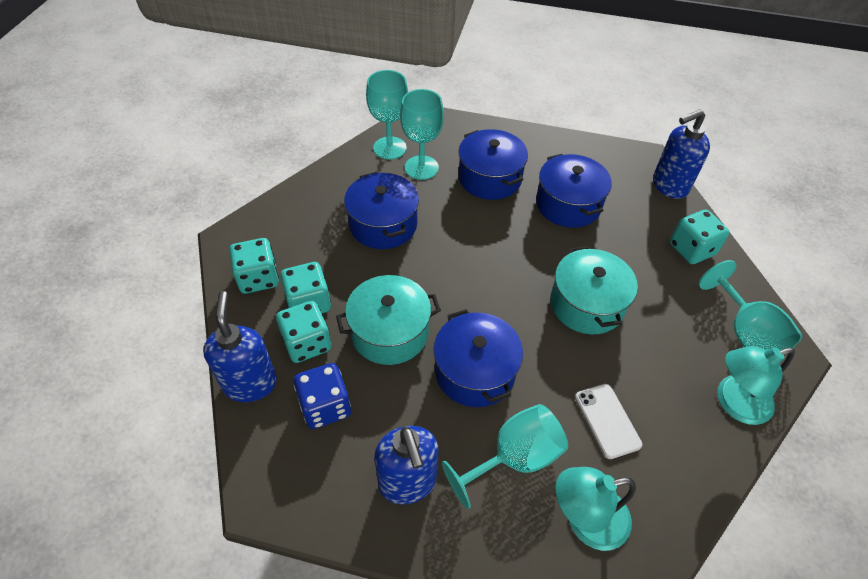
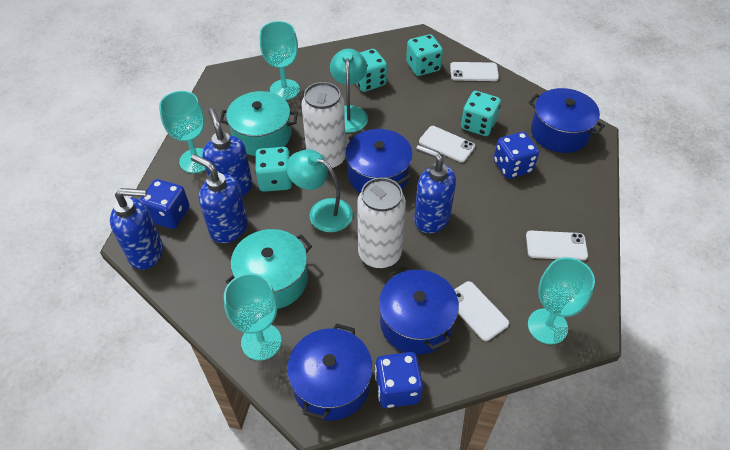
blue dice: 1 -> 3
blue soap dispenser: 3 -> 4
white can: 0 -> 2
white phone: 1 -> 4

